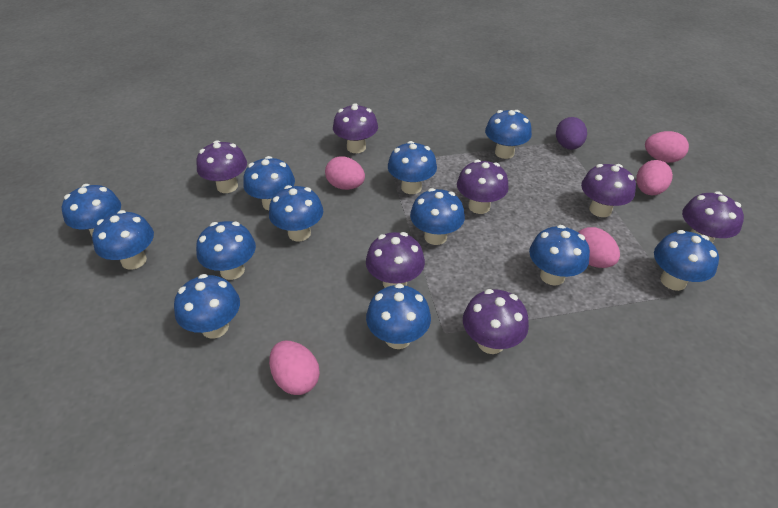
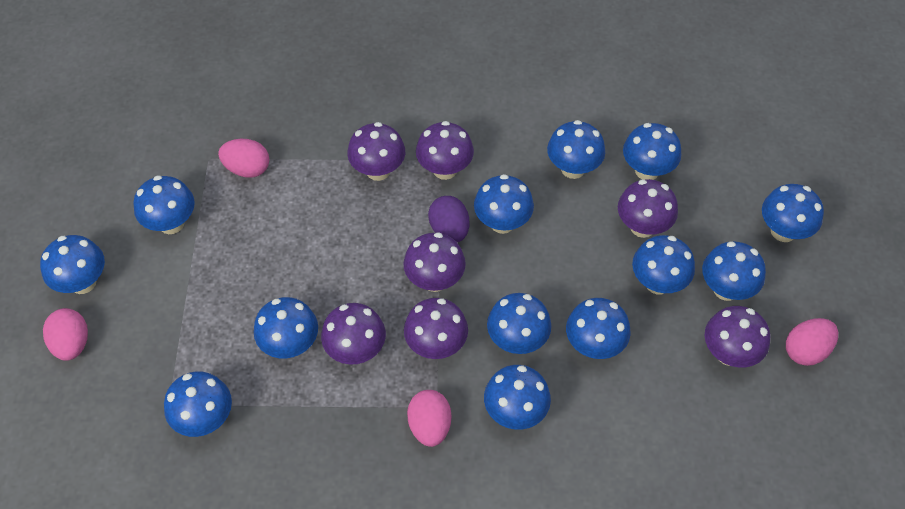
blue mushroom: 12 -> 13
pink egg: 5 -> 4

